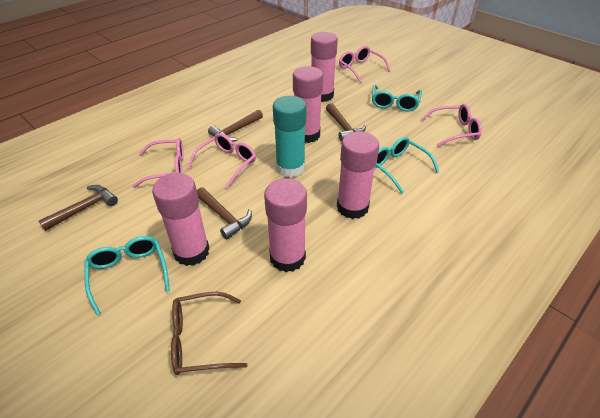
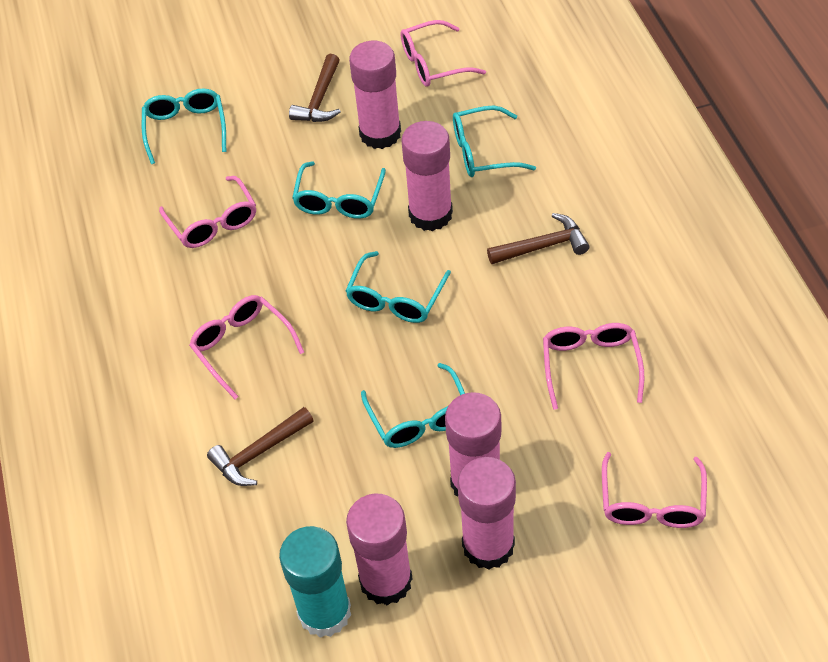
brown glasses: 1 -> 0
brown hammer: 4 -> 3
pink glasses: 4 -> 5
turquoise glasses: 3 -> 5

